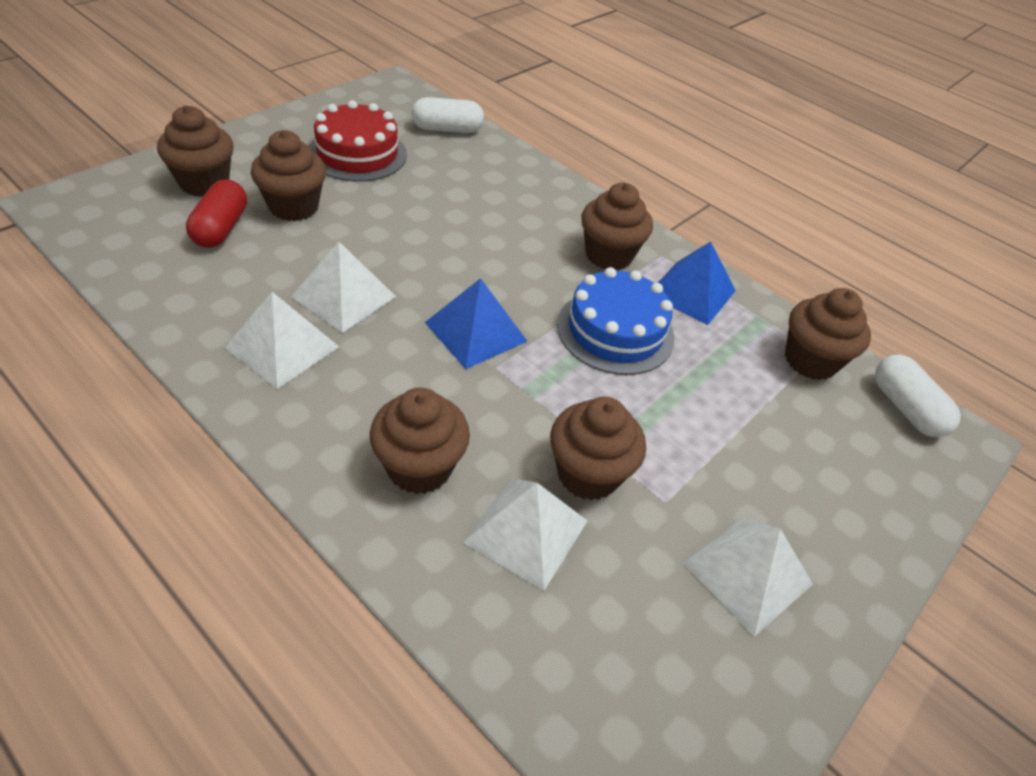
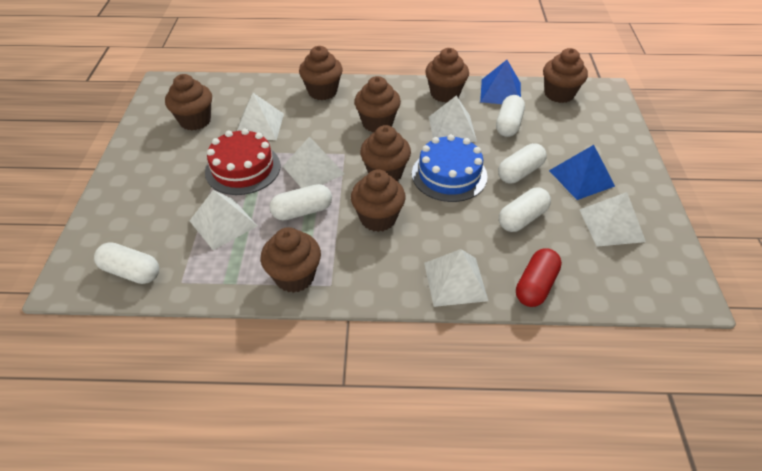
brown cupcake: 6 -> 8
white capsule: 2 -> 5
white pyramid: 4 -> 6

